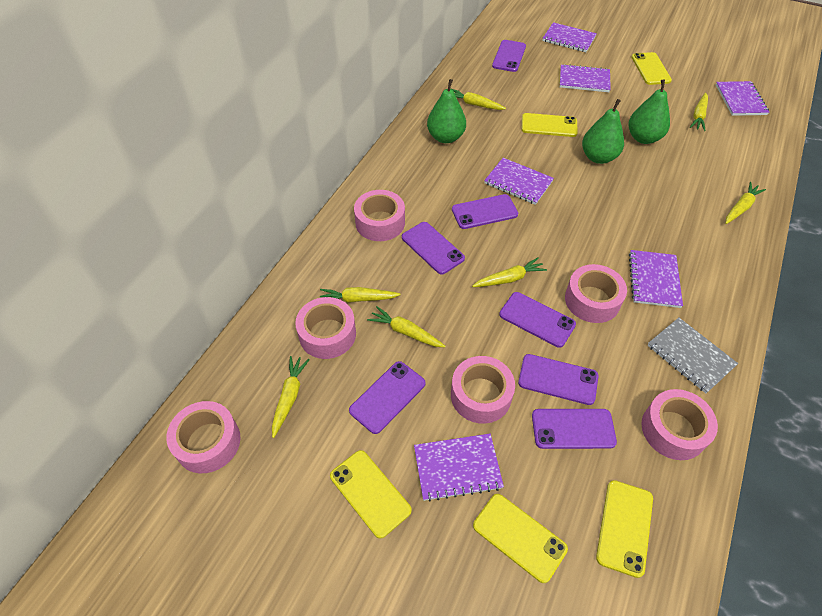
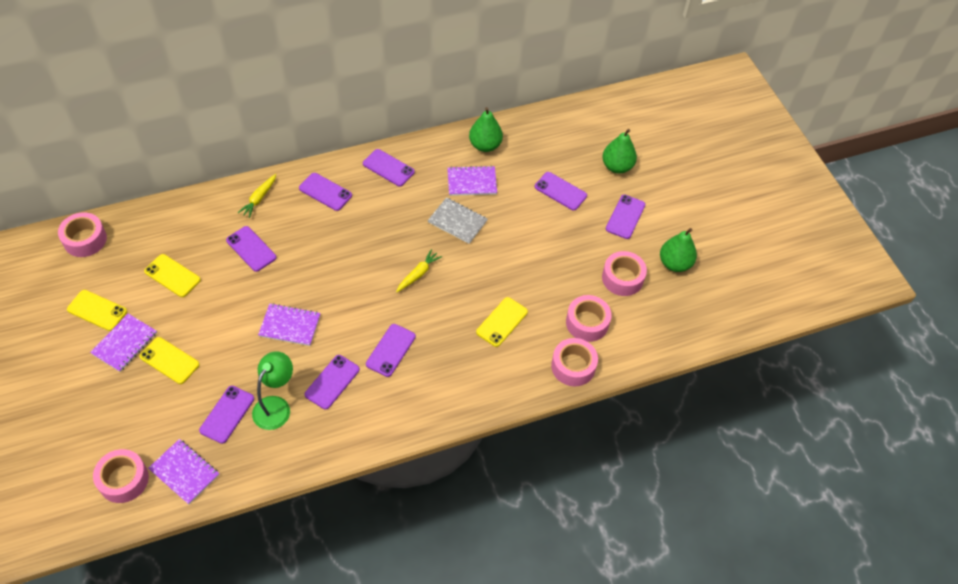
green lamp: 0 -> 1
pink tape: 6 -> 5
purple notebook: 6 -> 4
purple phone: 7 -> 8
yellow carrot: 7 -> 2
yellow phone: 5 -> 4

